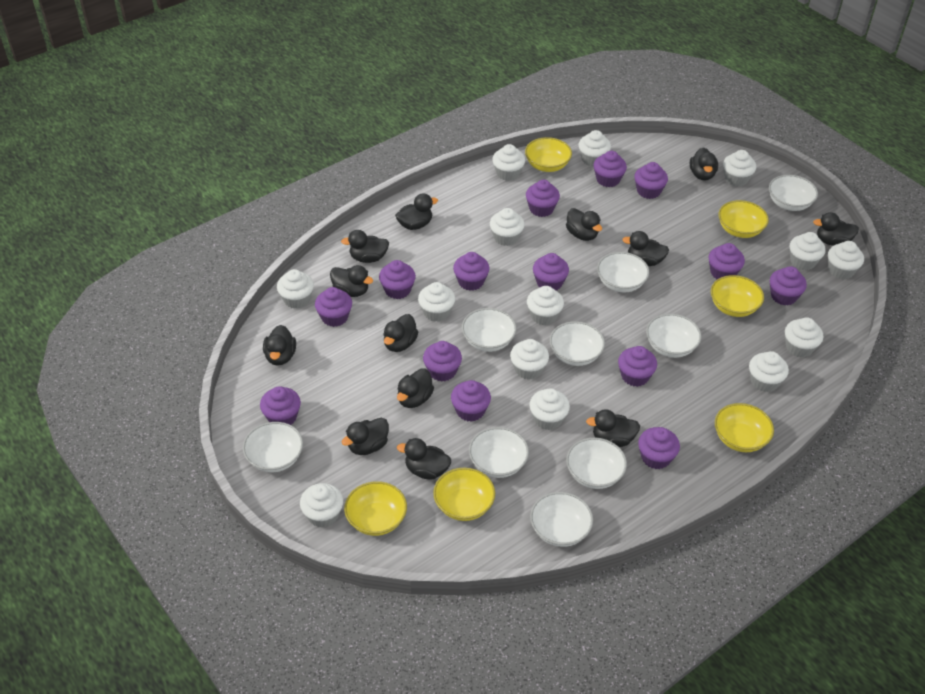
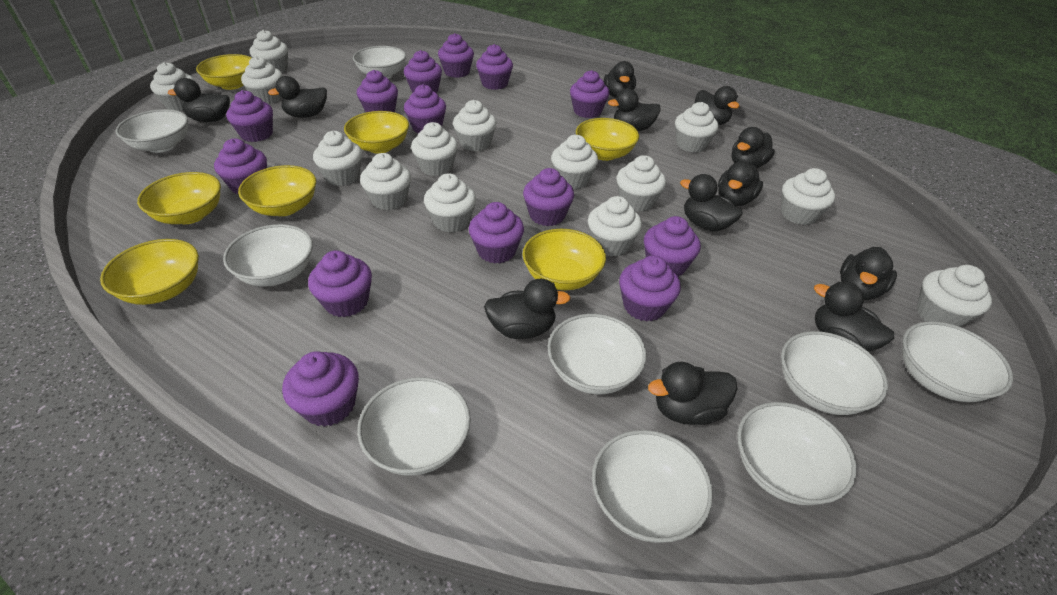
black duck: 13 -> 12
yellow bowl: 6 -> 7

